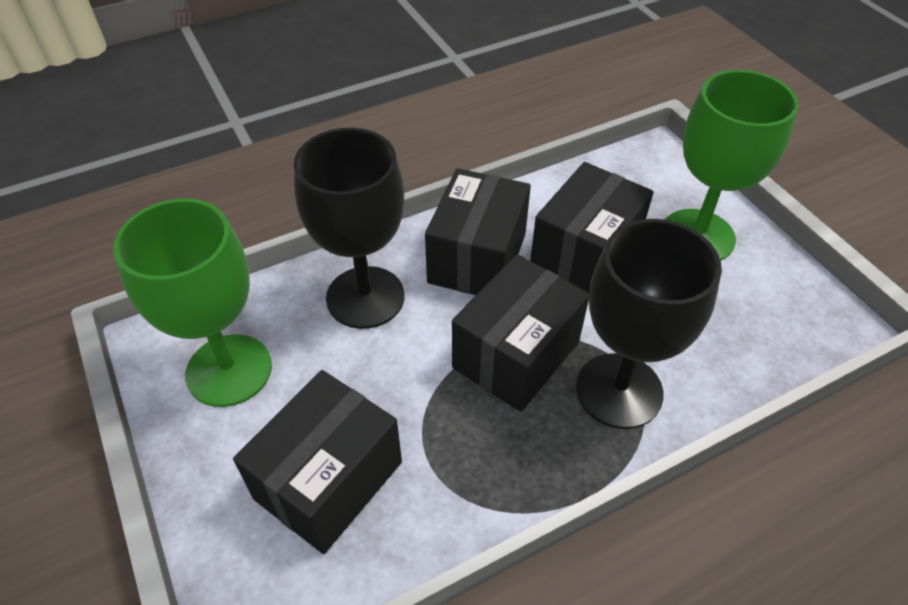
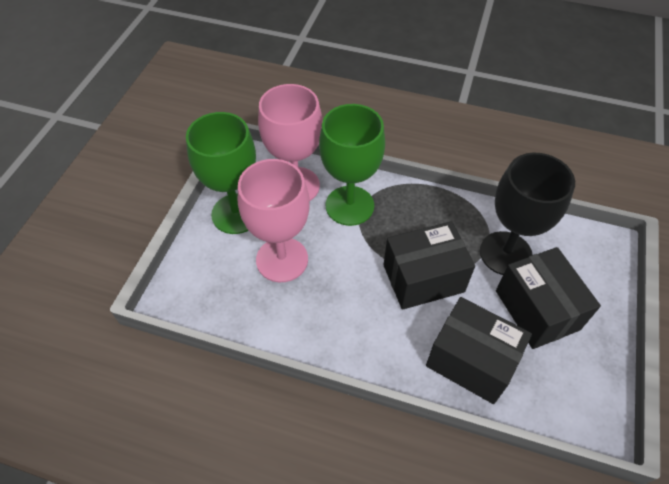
black box: 4 -> 3
black goblet: 2 -> 1
pink goblet: 0 -> 2

